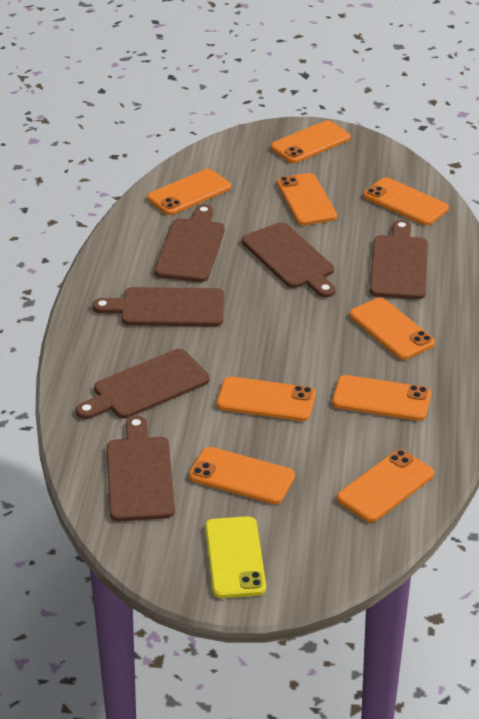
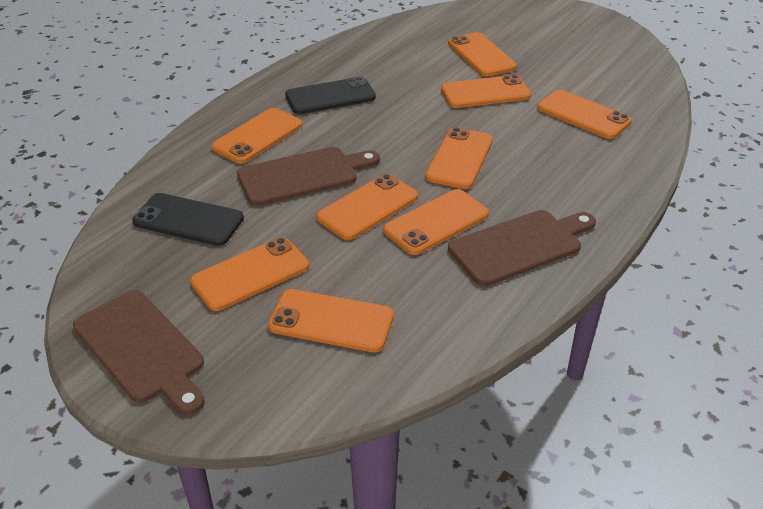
black phone: 0 -> 2
brown cutting board: 6 -> 3
yellow phone: 1 -> 0

